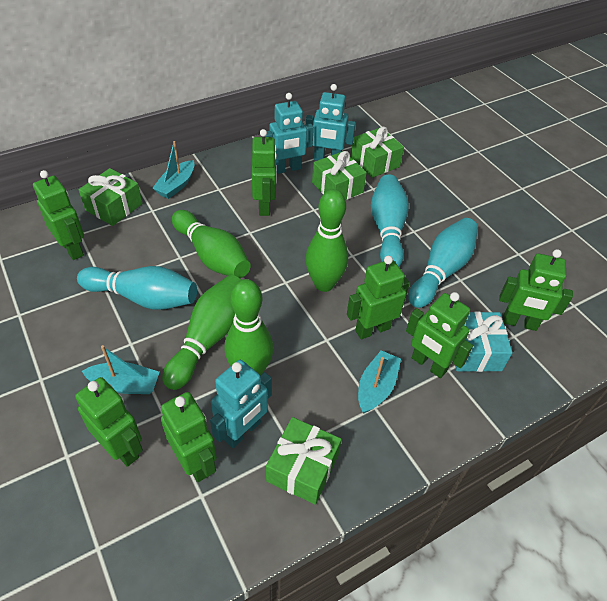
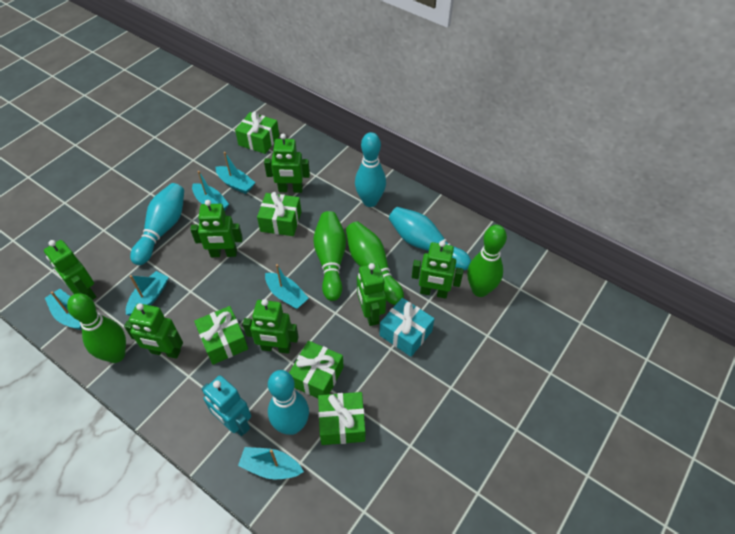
green gift: 4 -> 5
turquoise boat: 3 -> 6
turquoise bowling pin: 3 -> 4
turquoise robot: 3 -> 1

